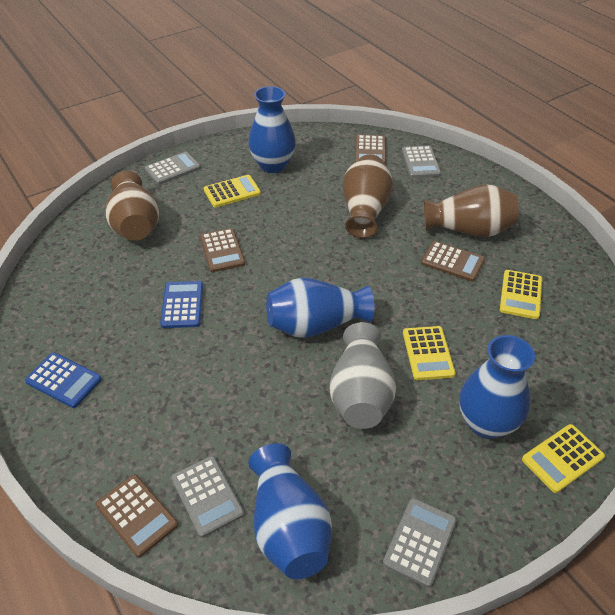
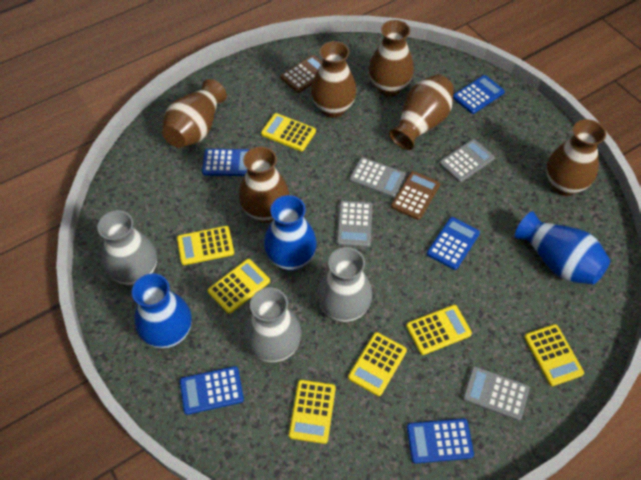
blue calculator: 2 -> 5
blue vase: 4 -> 3
brown calculator: 4 -> 2
brown vase: 3 -> 6
grey vase: 1 -> 3
yellow calculator: 4 -> 7

